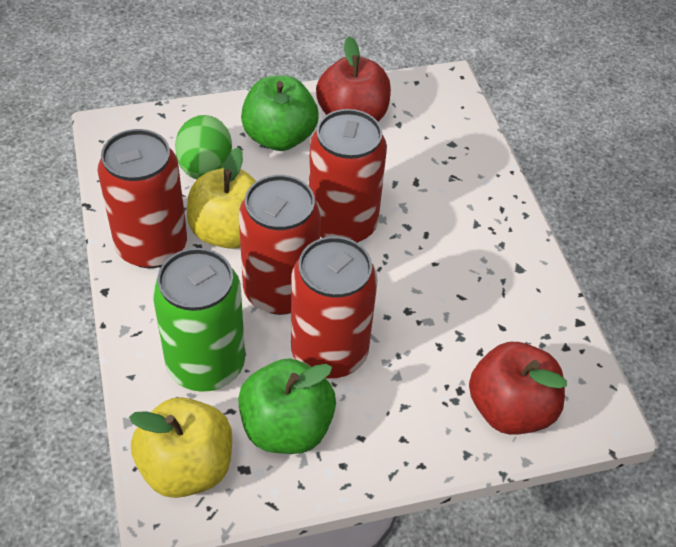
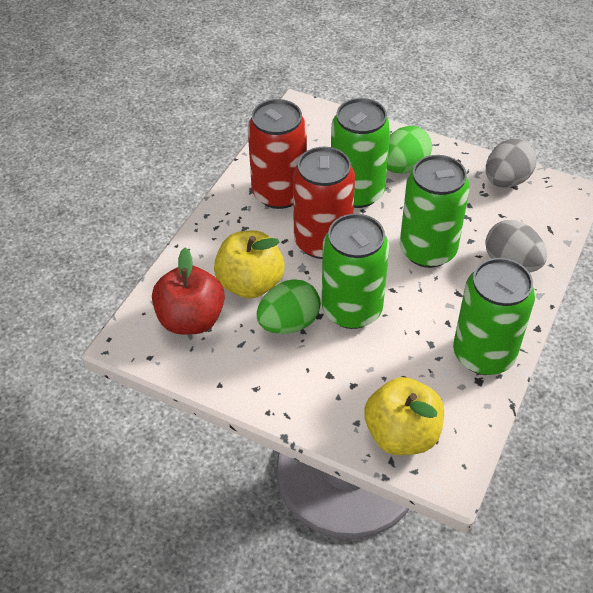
green apple: 2 -> 0
green can: 1 -> 4
green egg: 1 -> 2
grey egg: 0 -> 2
red apple: 2 -> 1
red can: 4 -> 2

